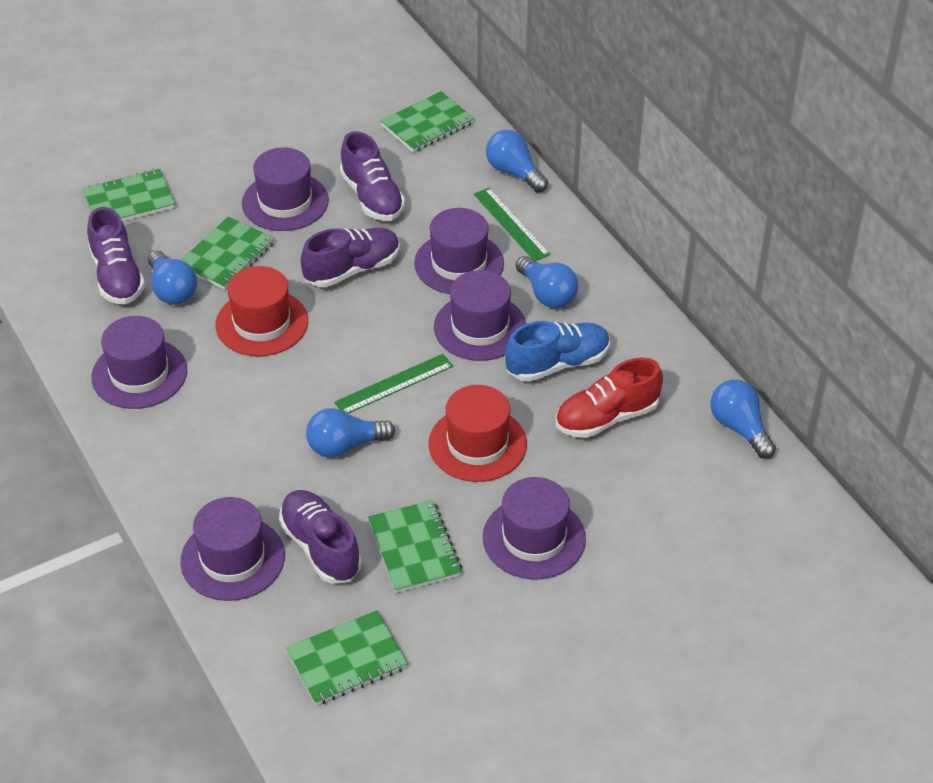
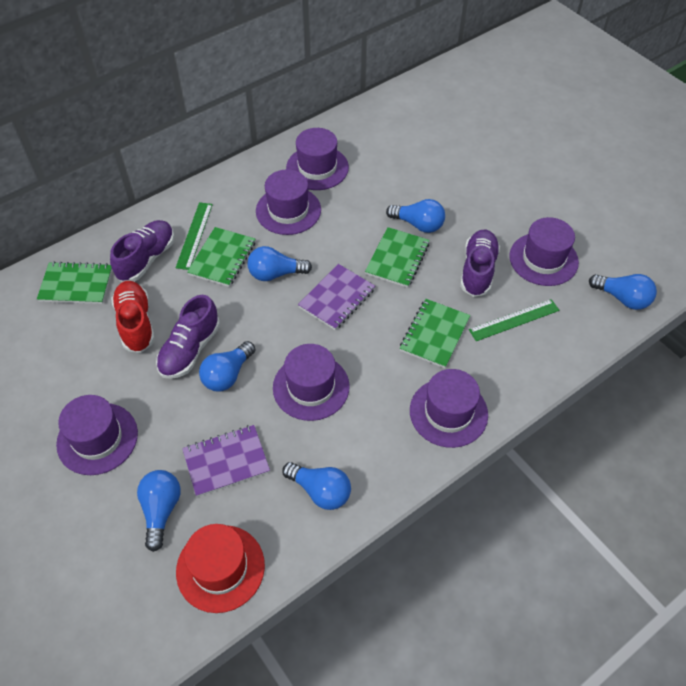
blue light bulb: 5 -> 6
blue shoe: 1 -> 0
green notebook: 5 -> 4
purple notebook: 0 -> 2
purple shoe: 4 -> 3
red hat: 2 -> 1

